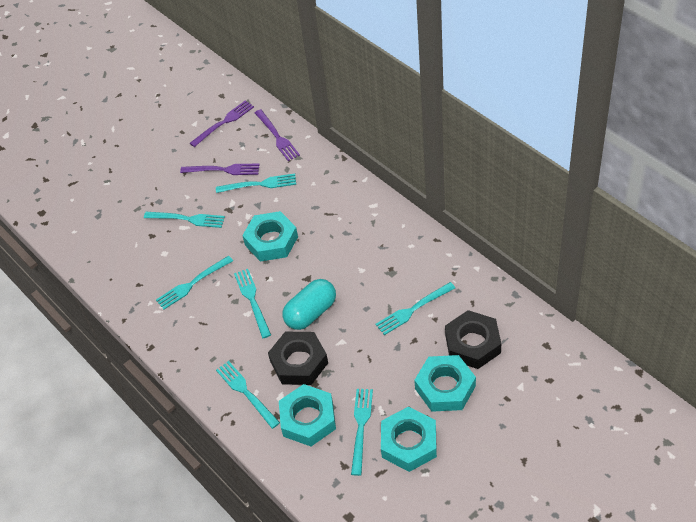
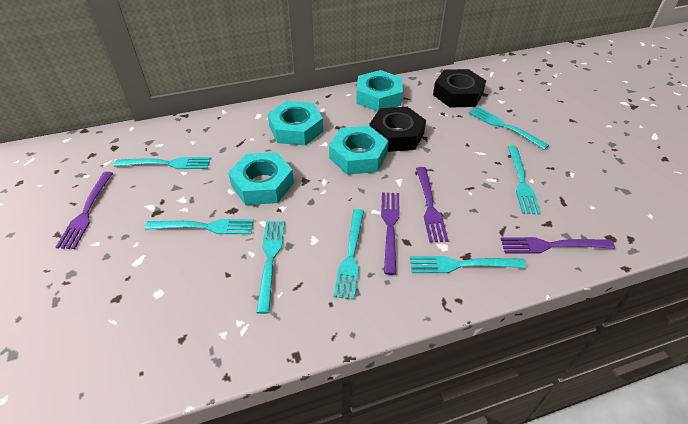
purple fork: 3 -> 4
turquoise capsule: 1 -> 0

